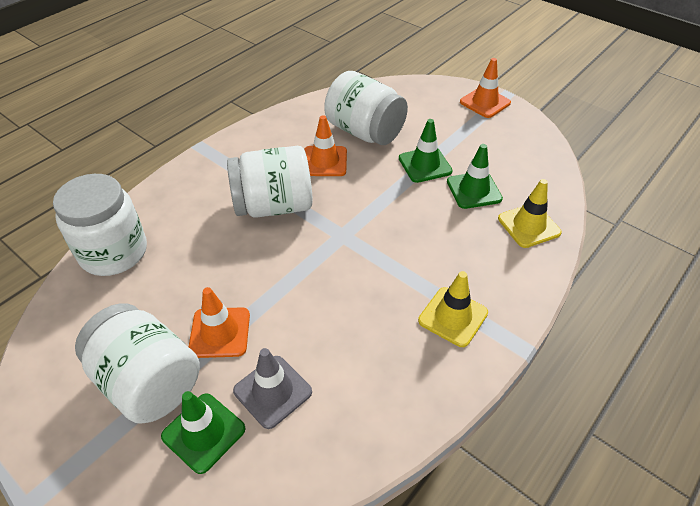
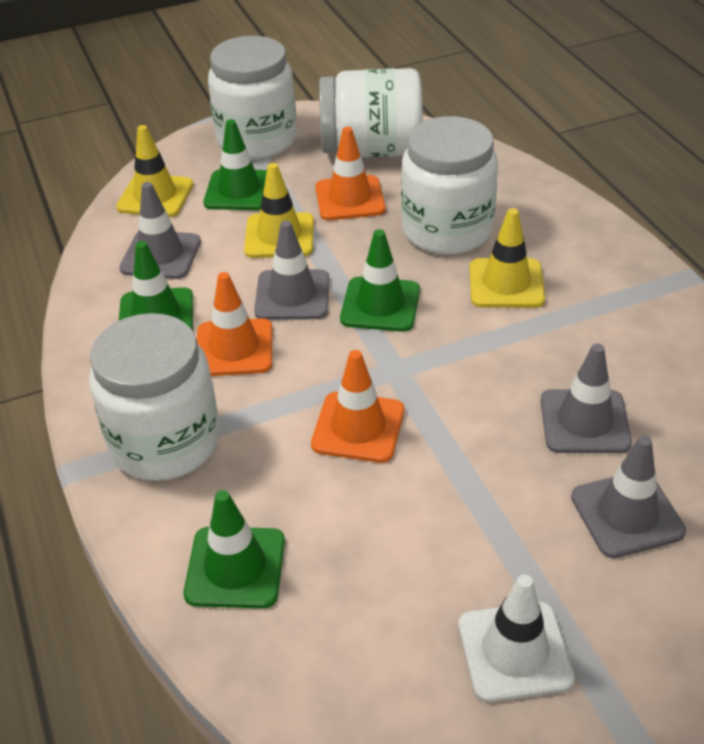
green traffic cone: 3 -> 4
grey traffic cone: 1 -> 4
white traffic cone: 0 -> 1
yellow traffic cone: 2 -> 3

